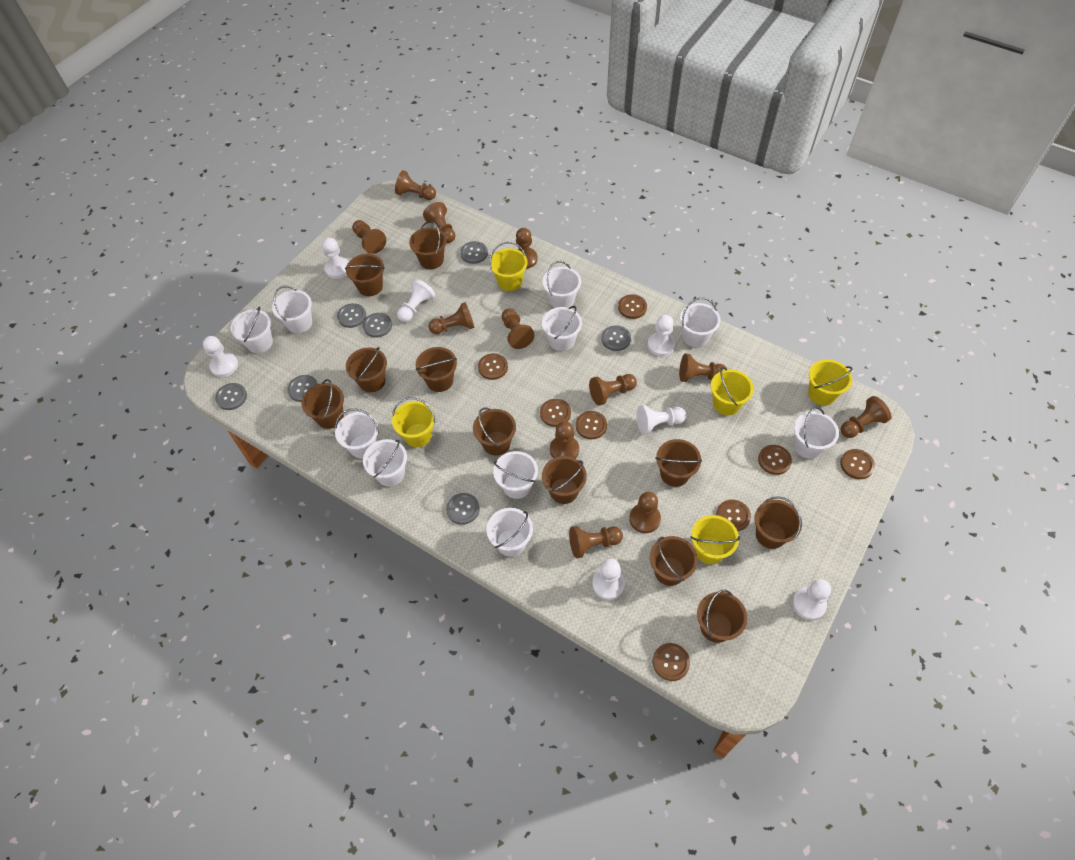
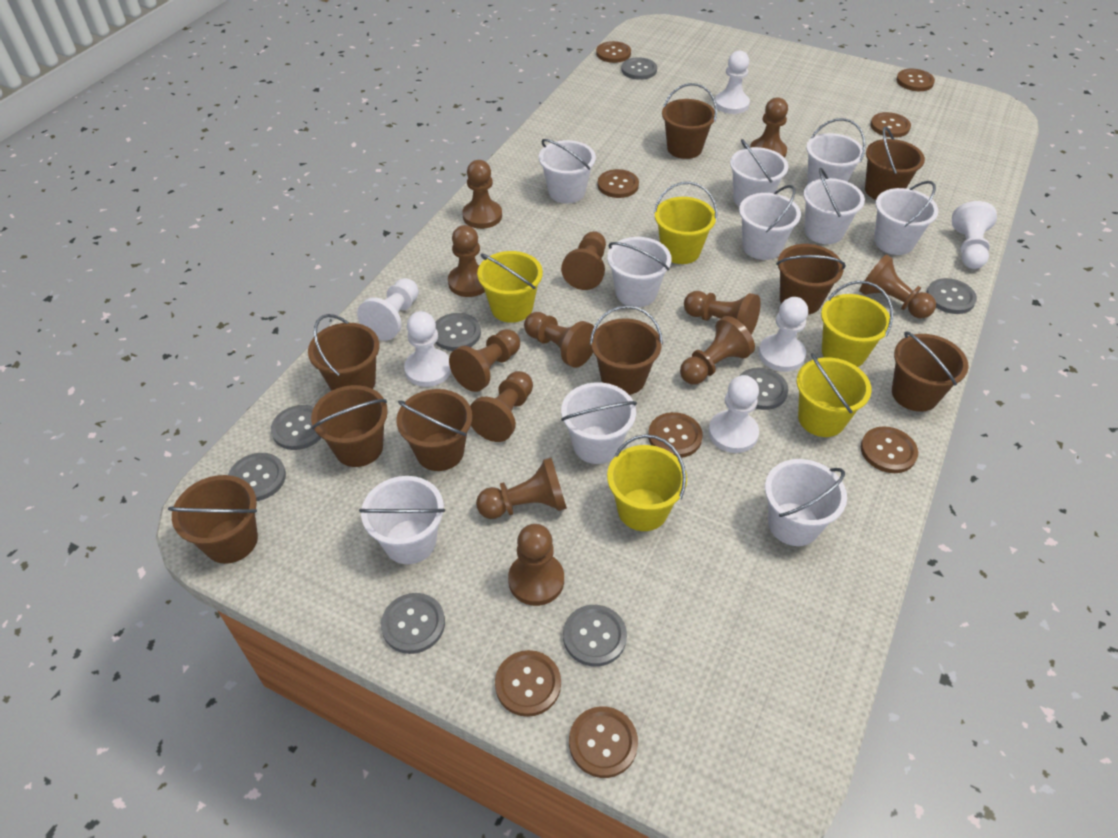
brown bucket: 11 -> 9
grey button: 7 -> 8
white pawn: 7 -> 6

